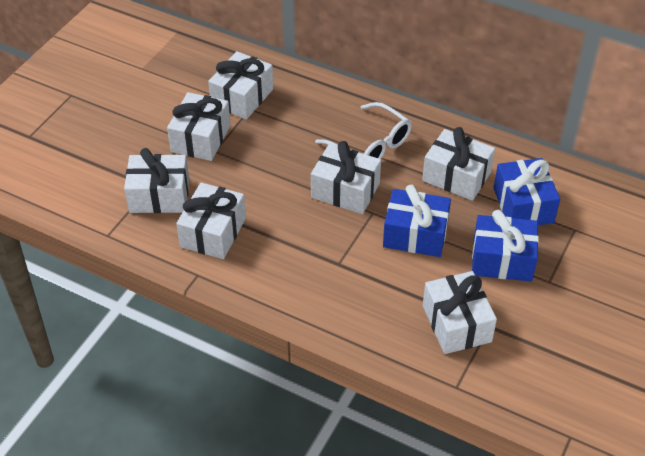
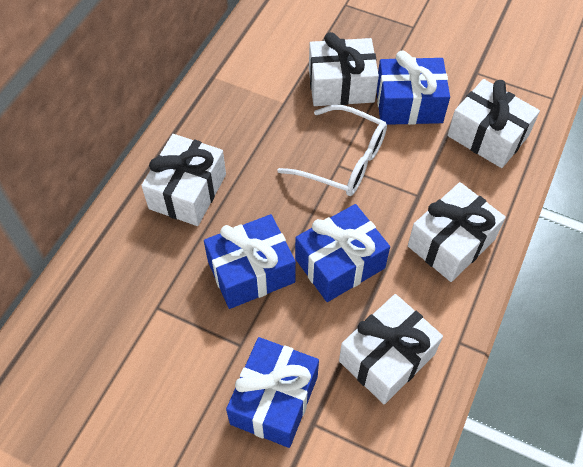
blue gift: 3 -> 4
white gift: 7 -> 5

